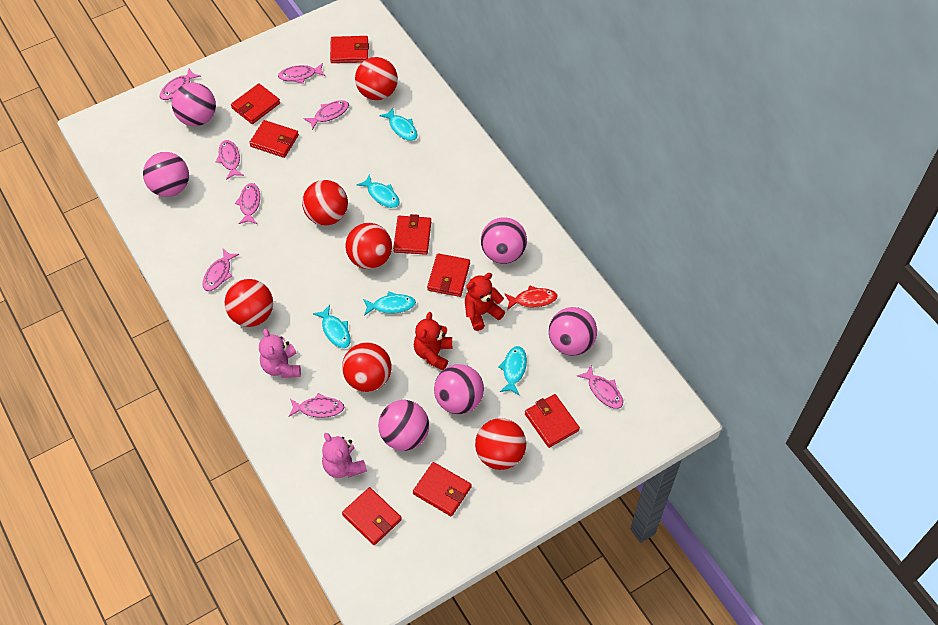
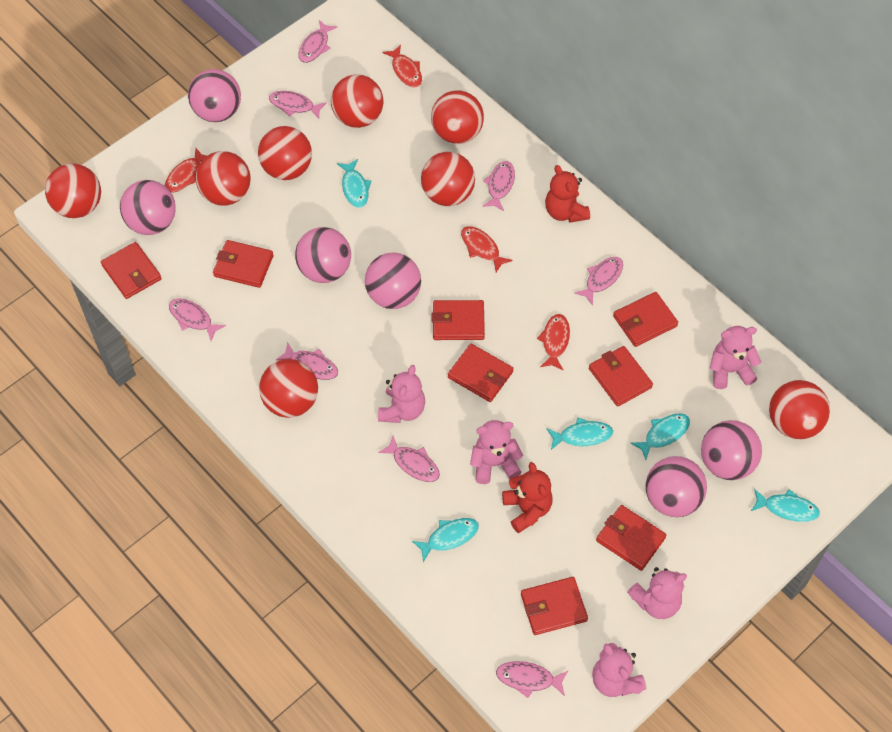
pink teddy bear: 2 -> 5
red ball: 6 -> 8
red fish: 1 -> 4

